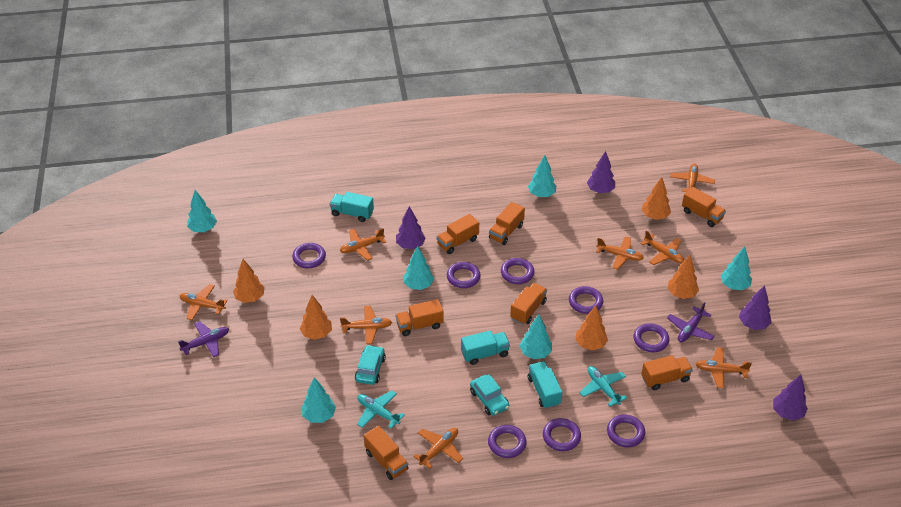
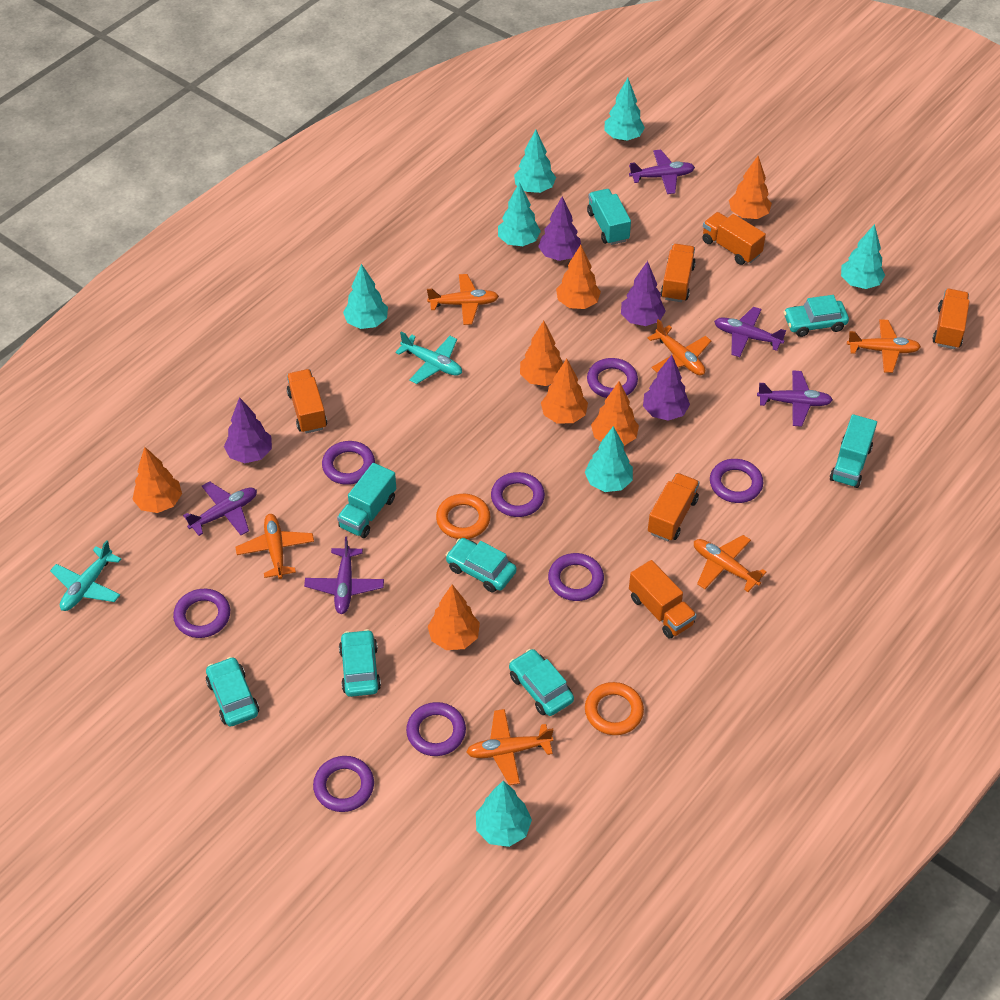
orange plane: 8 -> 6
orange ring: 0 -> 2
orange tree: 5 -> 7
orange truck: 7 -> 6
purple plane: 2 -> 5
turquoise car: 2 -> 5
turquoise tree: 6 -> 7

